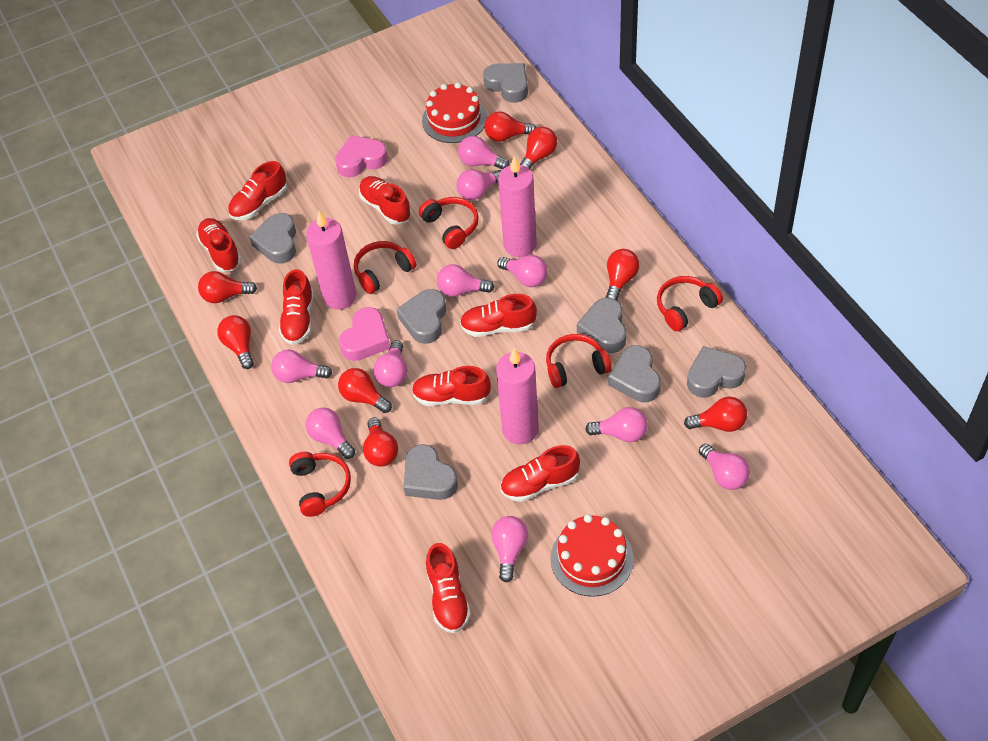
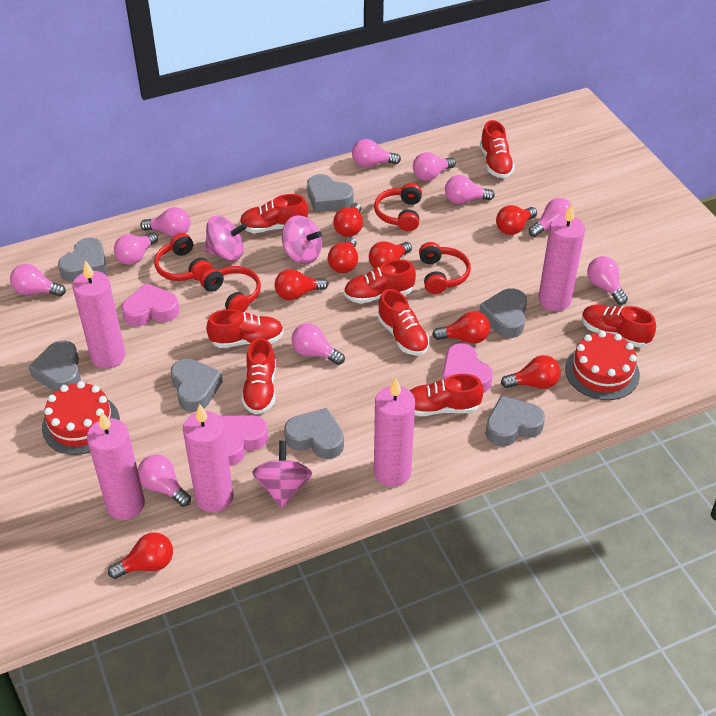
pink candle: 3 -> 5
pink heart: 2 -> 3
pink spinning top: 0 -> 3
red headphones: 5 -> 4

